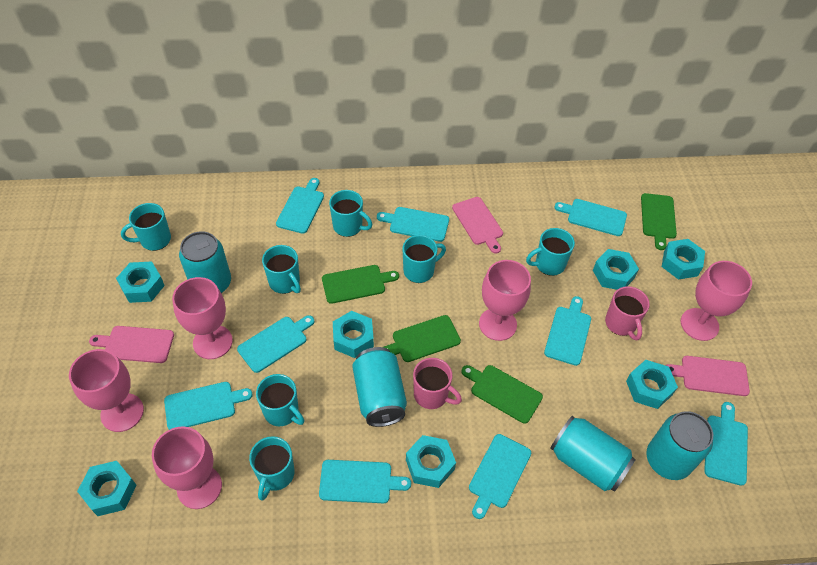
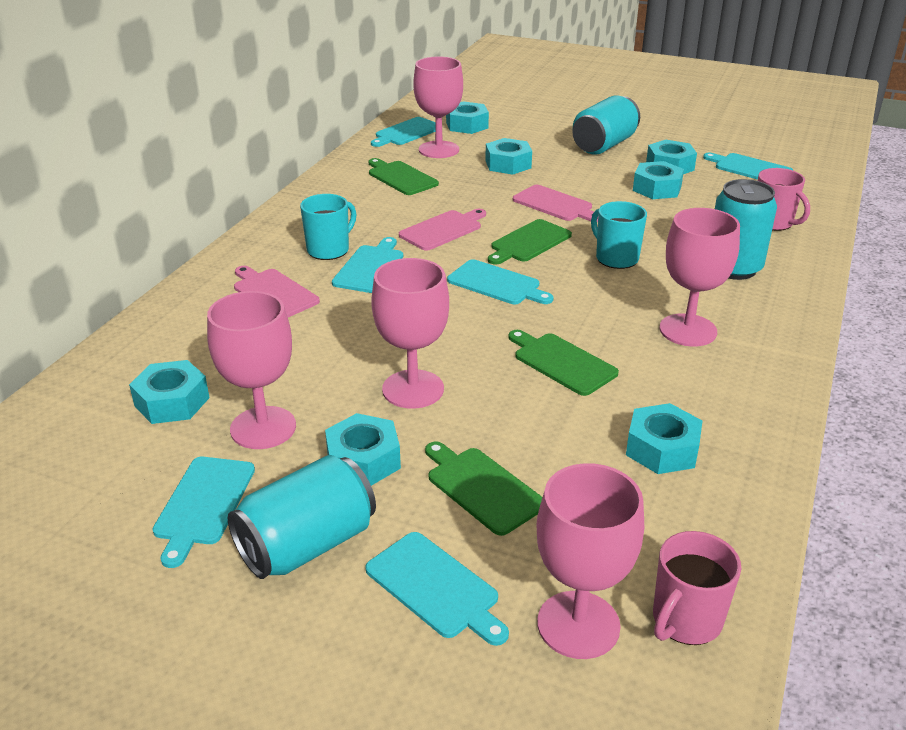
turquoise can: 4 -> 3
turquoise cutting board: 9 -> 6
turquoise mug: 7 -> 2

